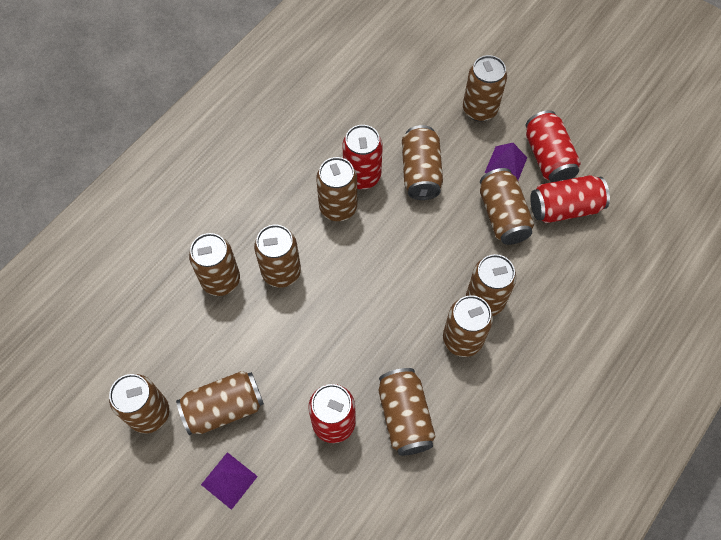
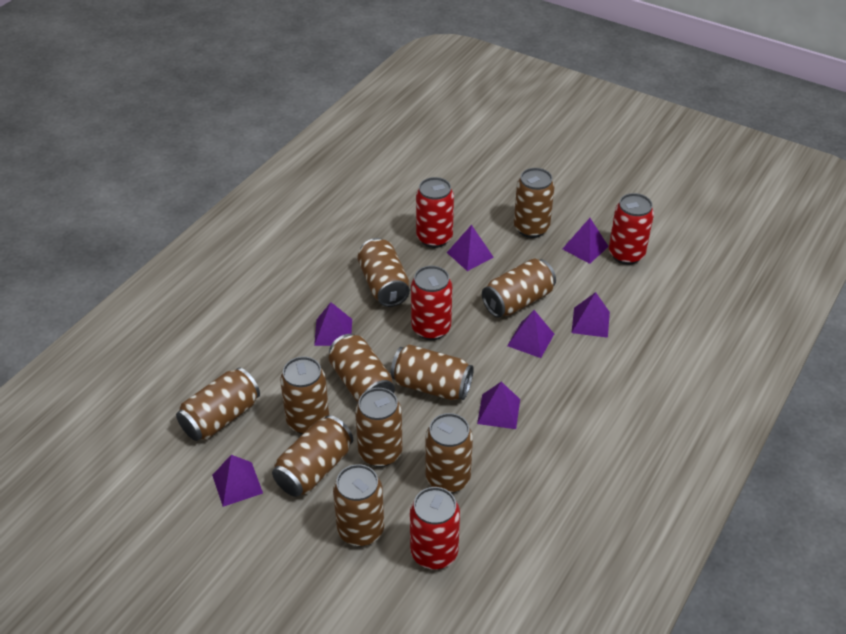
purple pyramid: 2 -> 7

